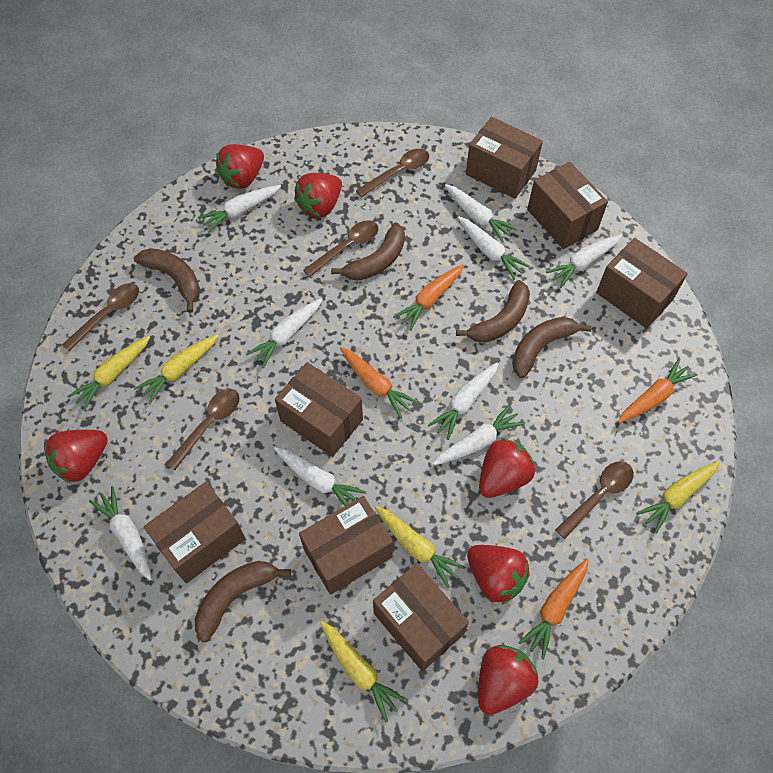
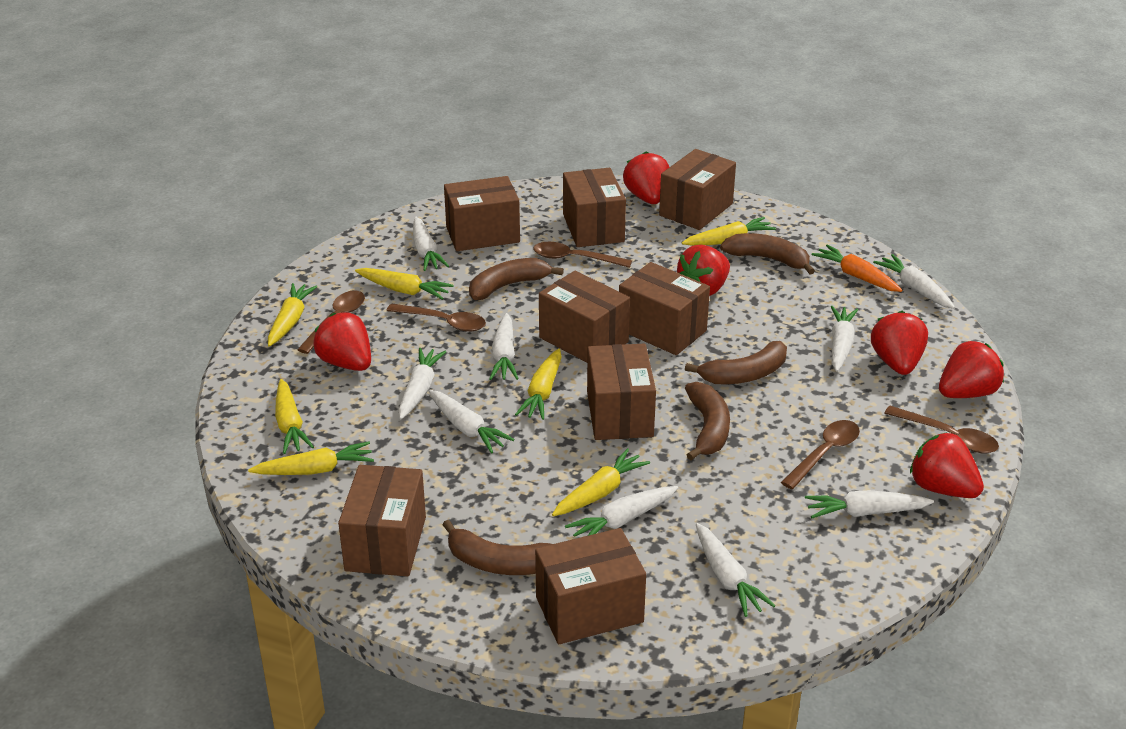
brown box: 7 -> 8
orange carrot: 4 -> 1
yellow carrot: 5 -> 7

